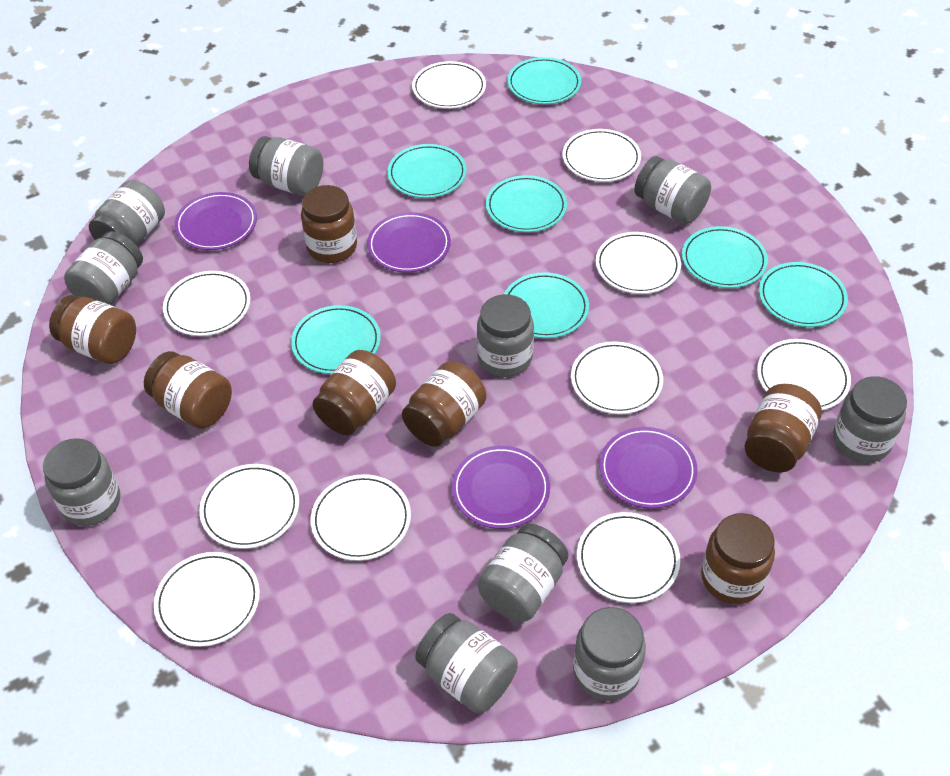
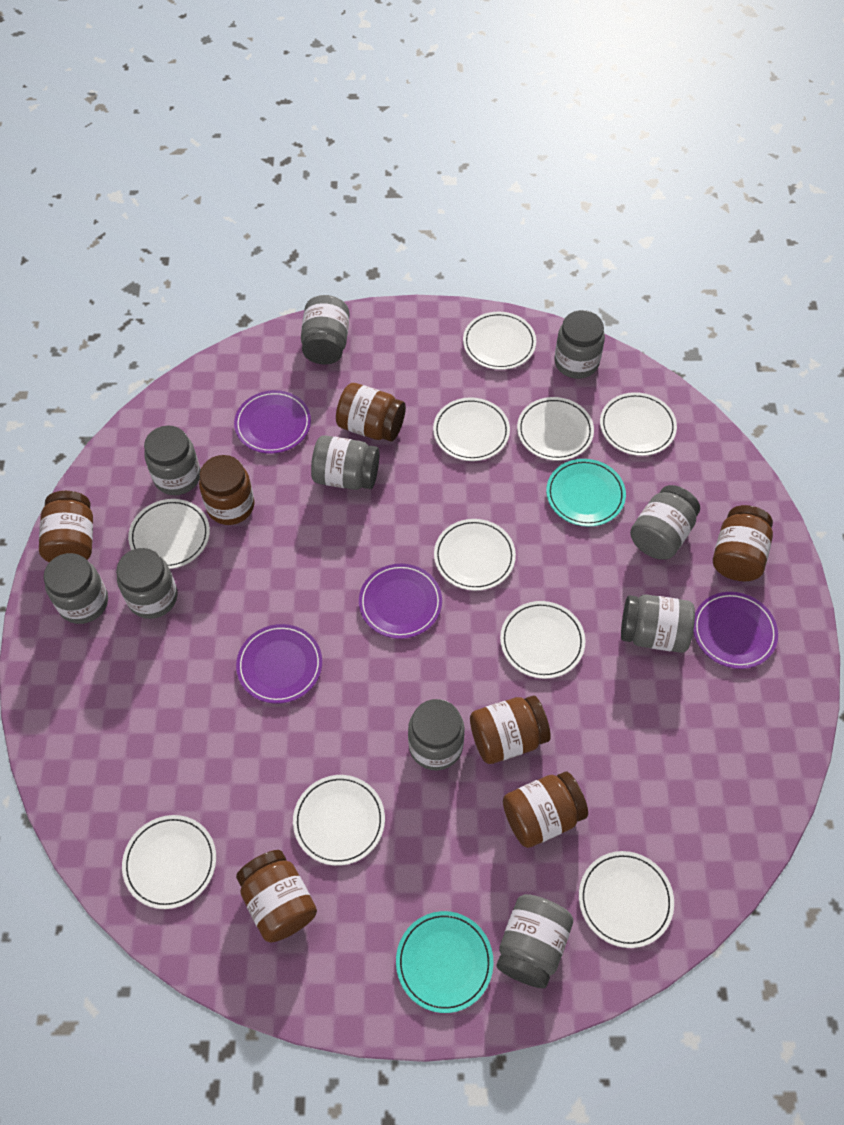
turquoise plate: 7 -> 2

